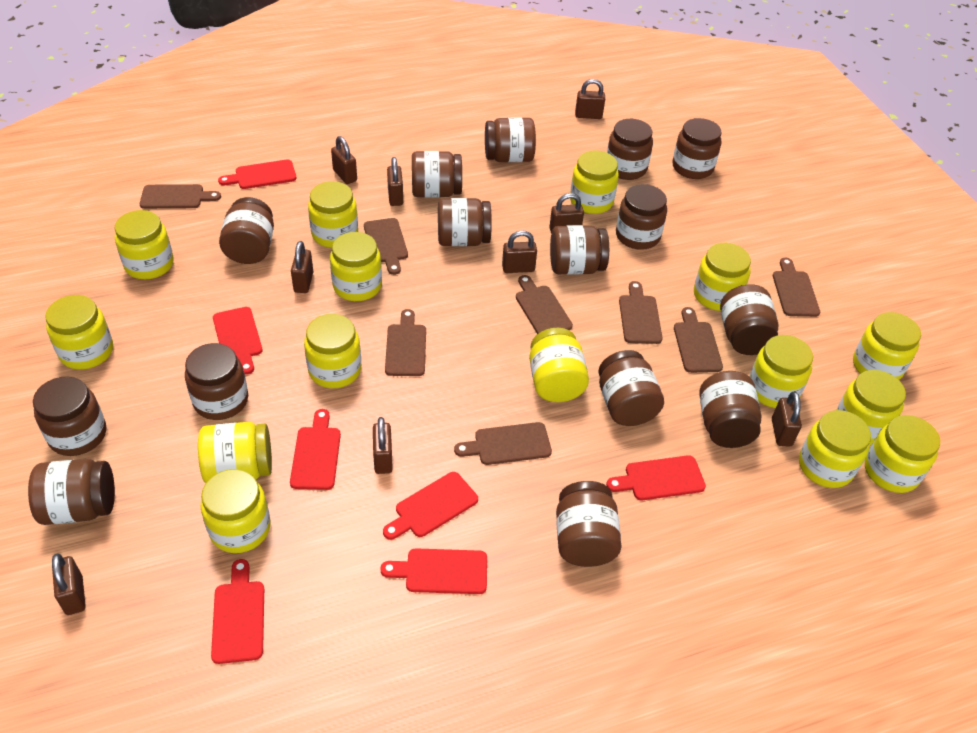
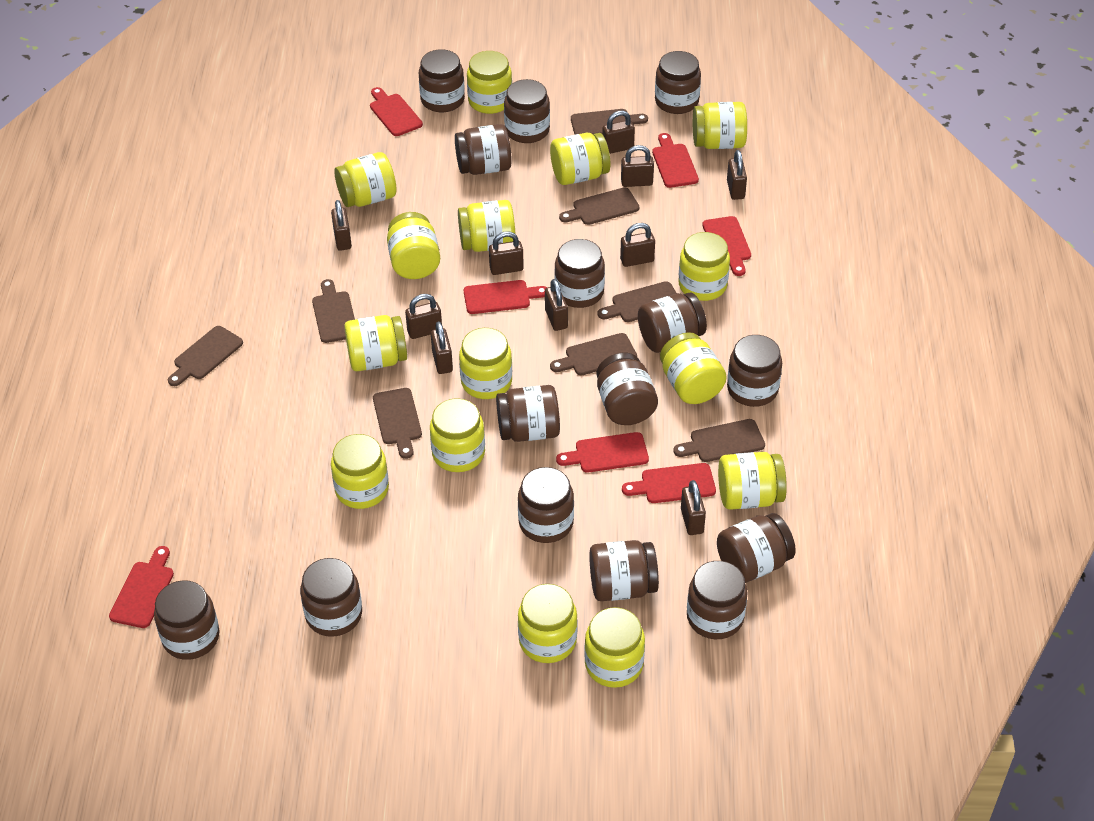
brown padlock: 9 -> 10

